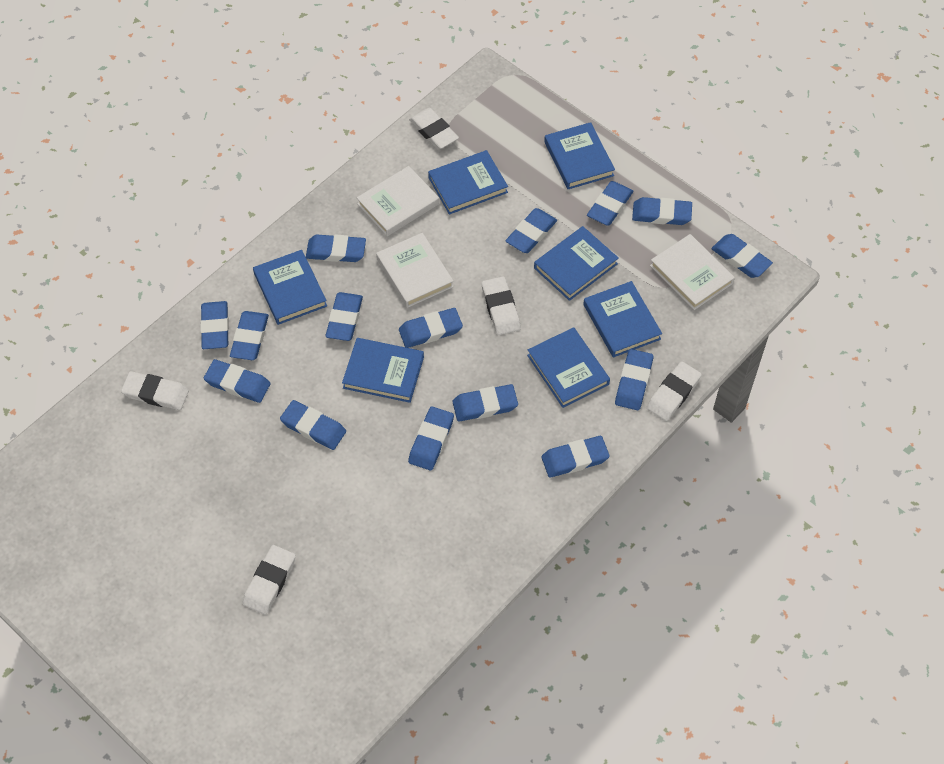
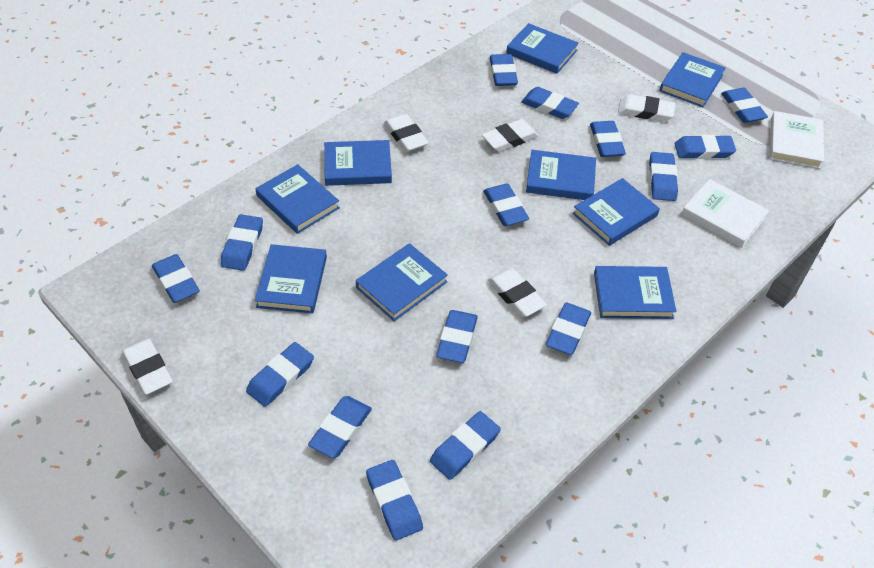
blue book: 7 -> 9
white book: 3 -> 2

